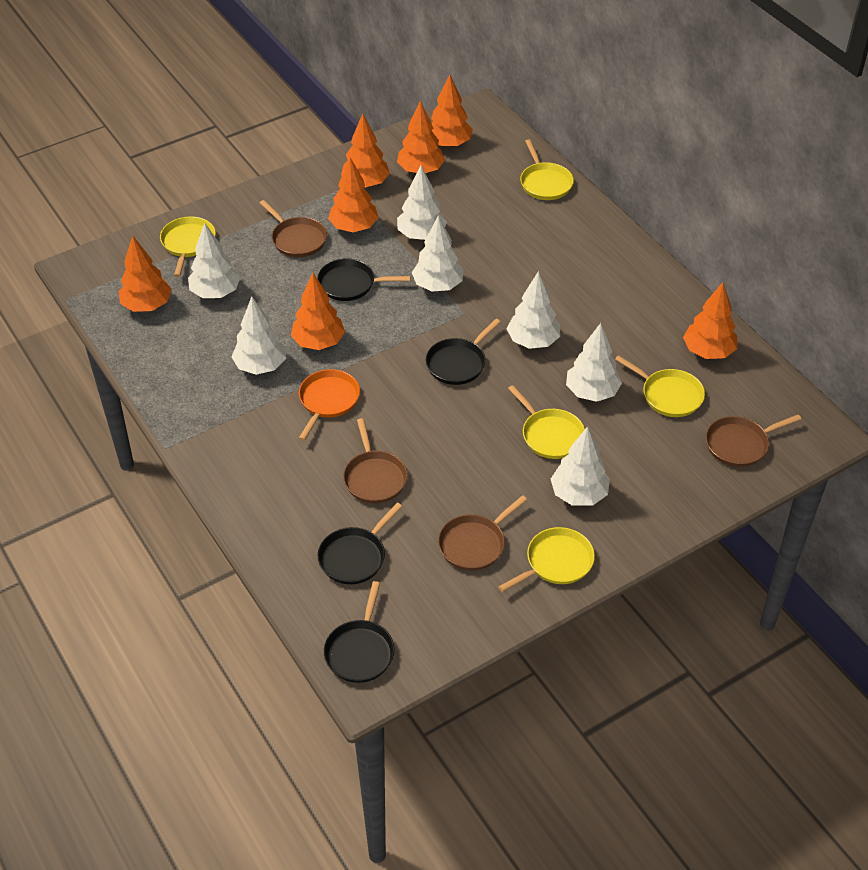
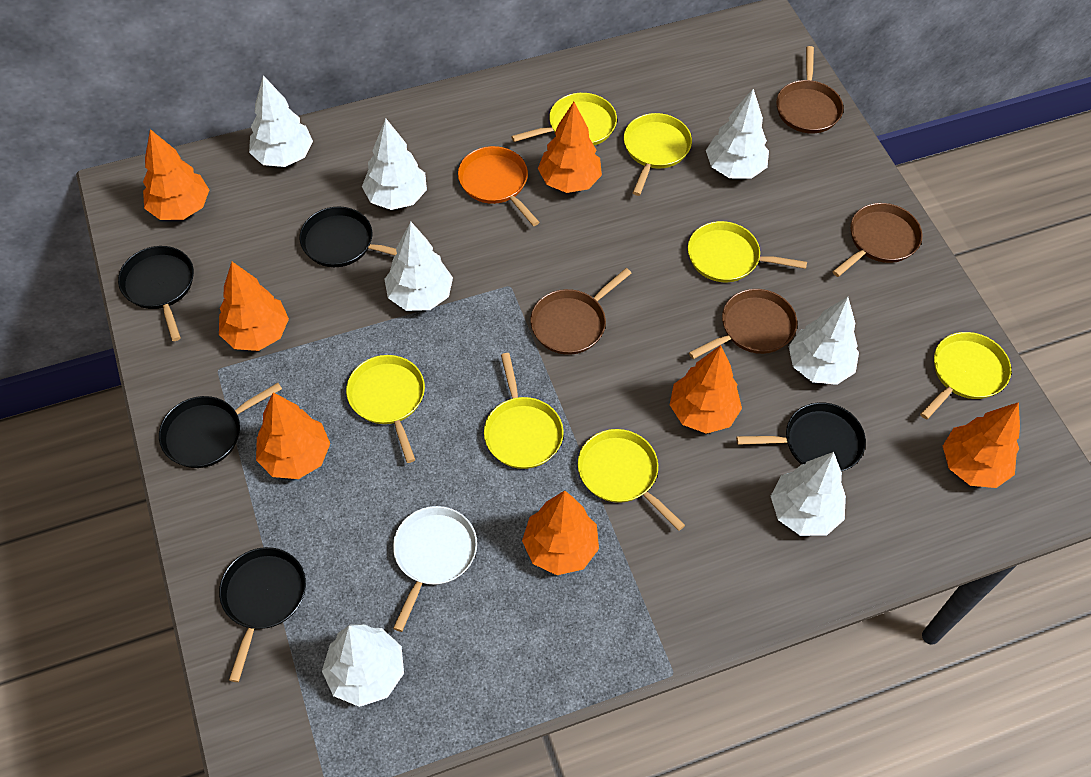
black pan: 4 -> 5
white pan: 0 -> 1
yellow pan: 5 -> 7

